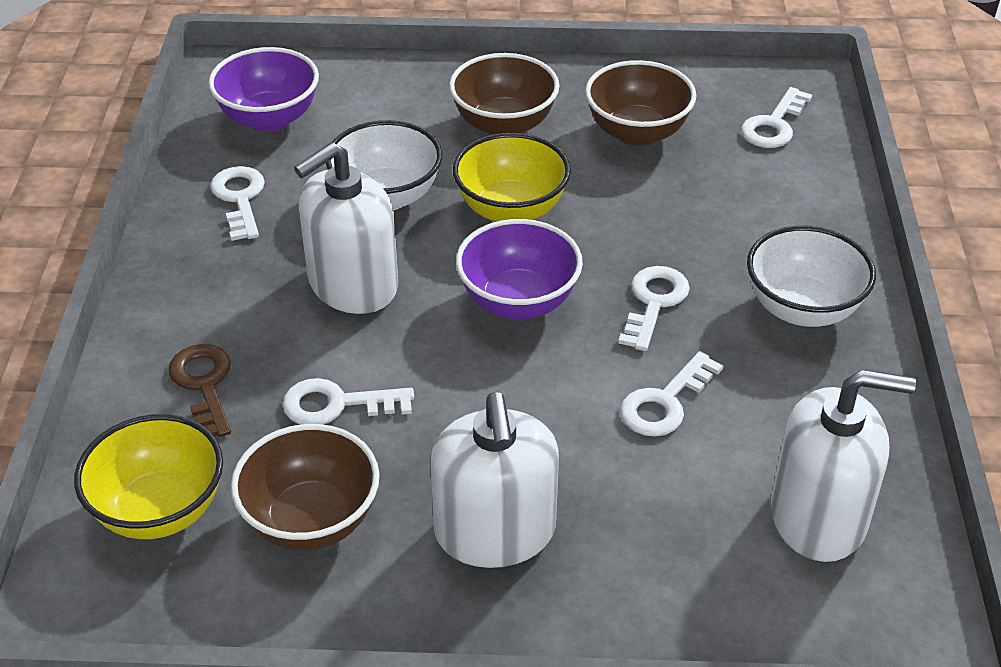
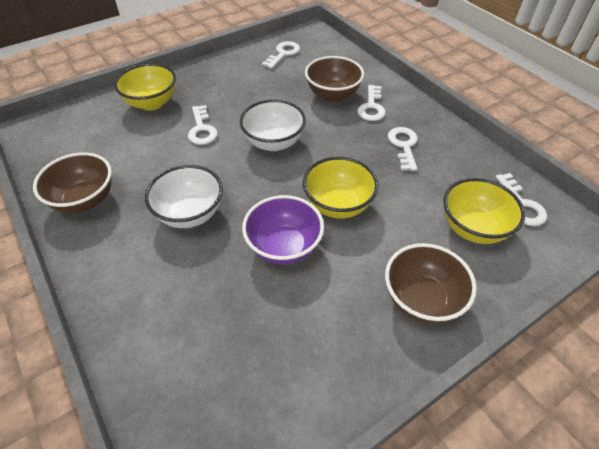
brown key: 1 -> 0
purple bowl: 2 -> 1
white soap dispenser: 3 -> 0
yellow bowl: 2 -> 3

